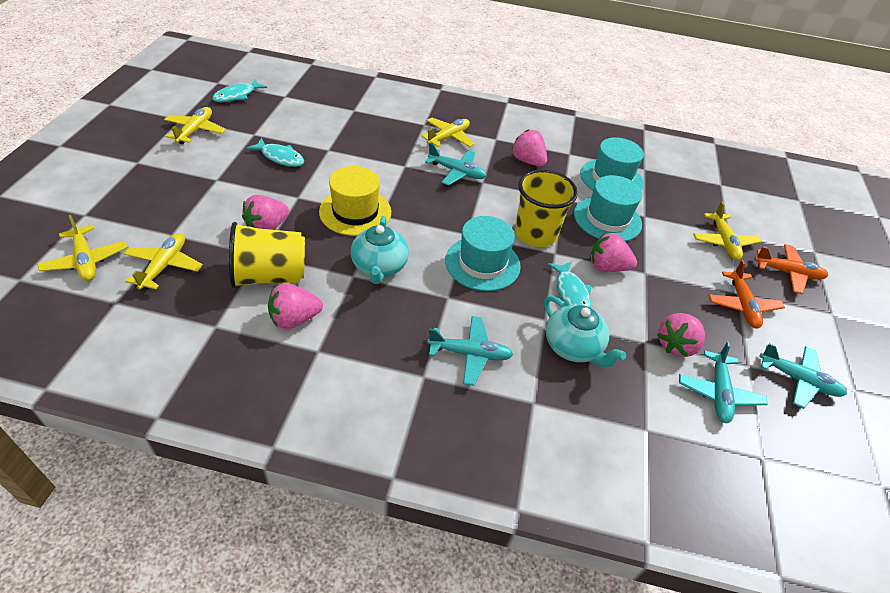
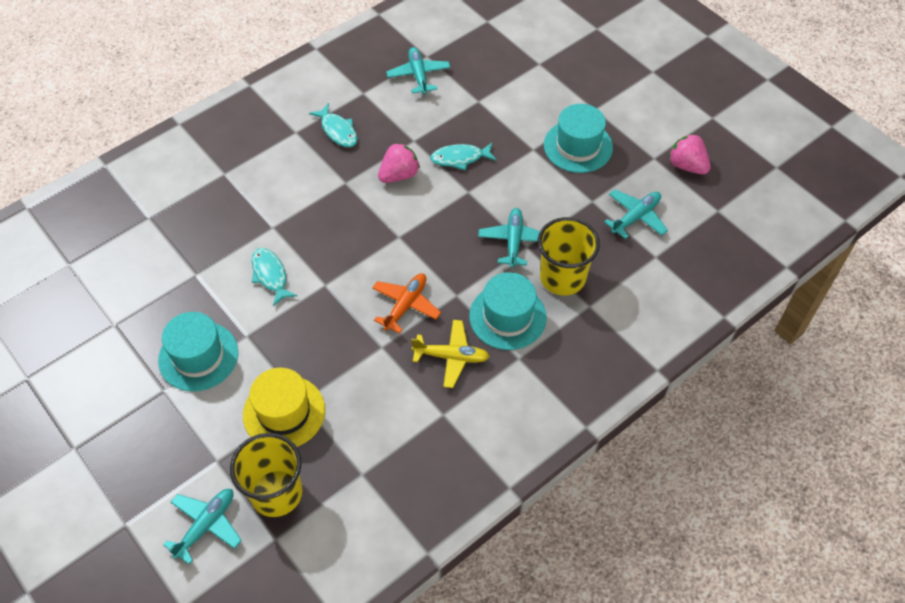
orange plane: 2 -> 1
pink strawberry: 5 -> 2
turquoise teapot: 2 -> 0
yellow plane: 5 -> 1

